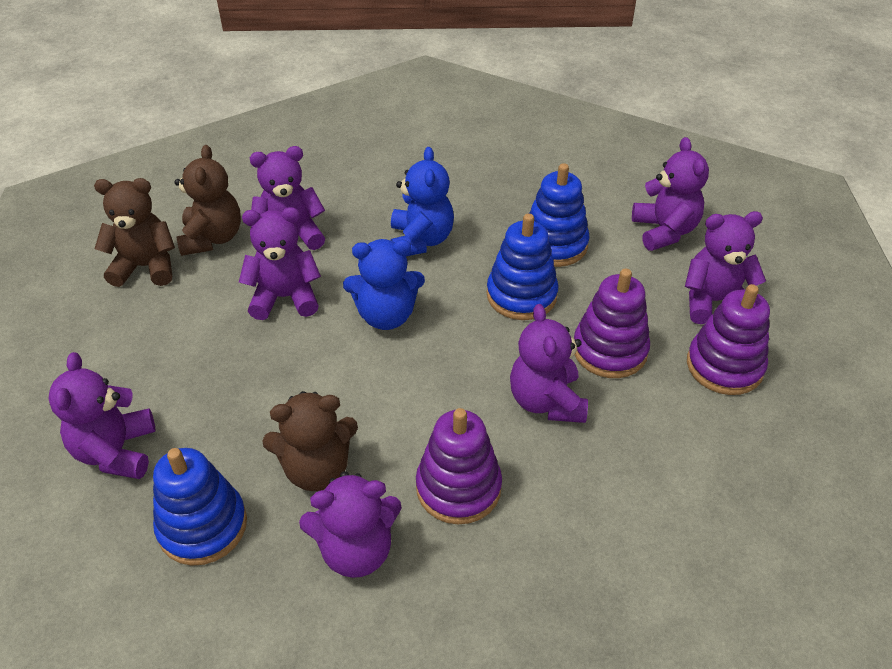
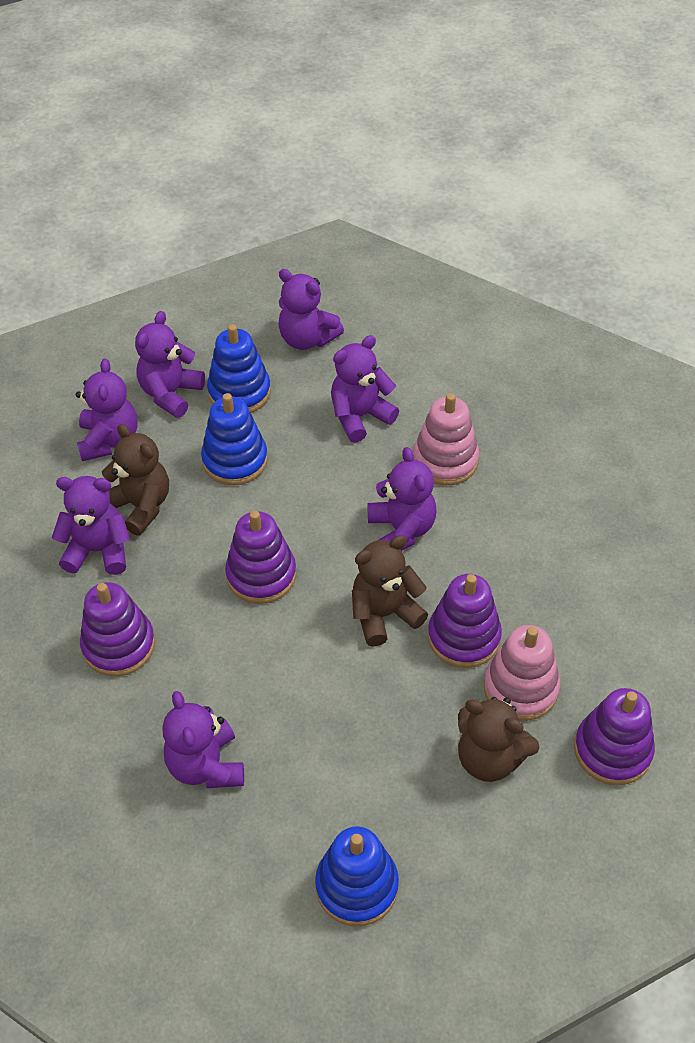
blue teddy bear: 2 -> 0
pink stacking toy: 0 -> 2
purple stacking toy: 3 -> 4

